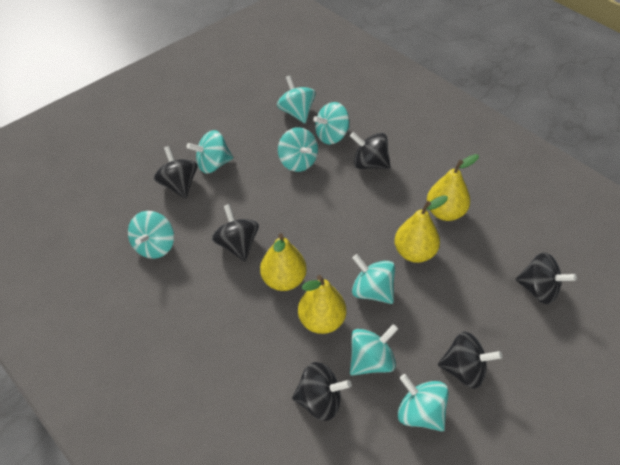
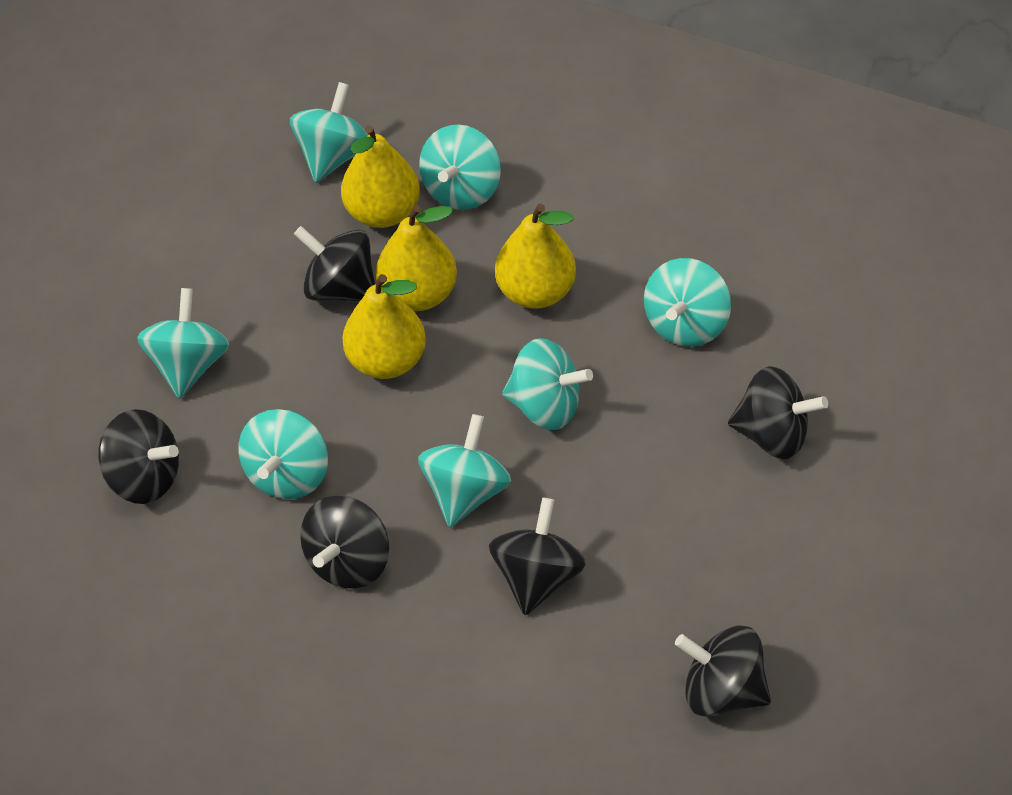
turquoise spinning top: 8 -> 7

